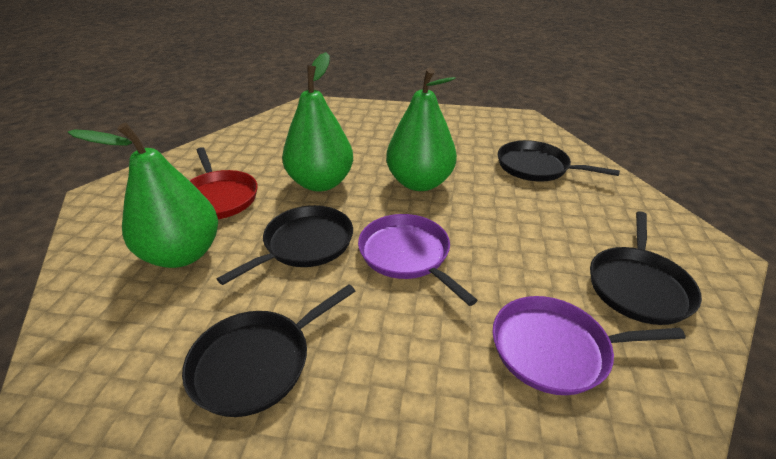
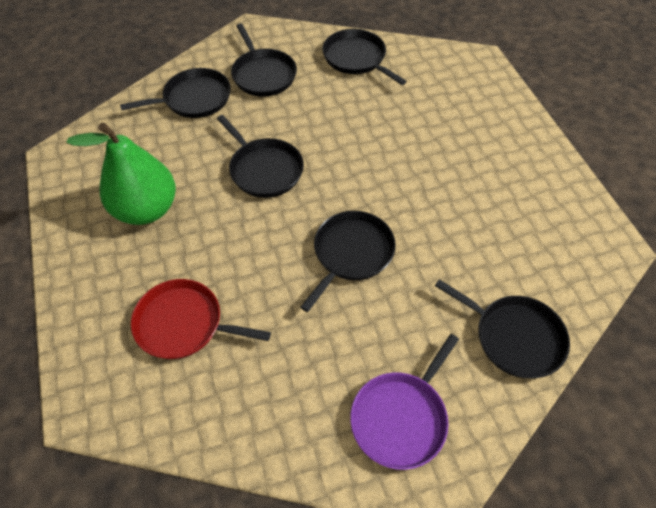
black pan: 4 -> 6
green pear: 3 -> 1
purple pan: 2 -> 1

